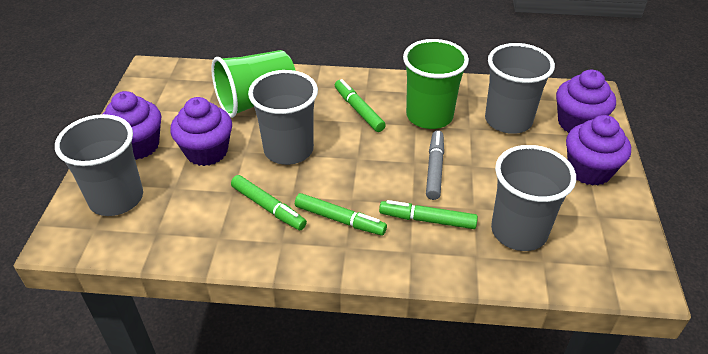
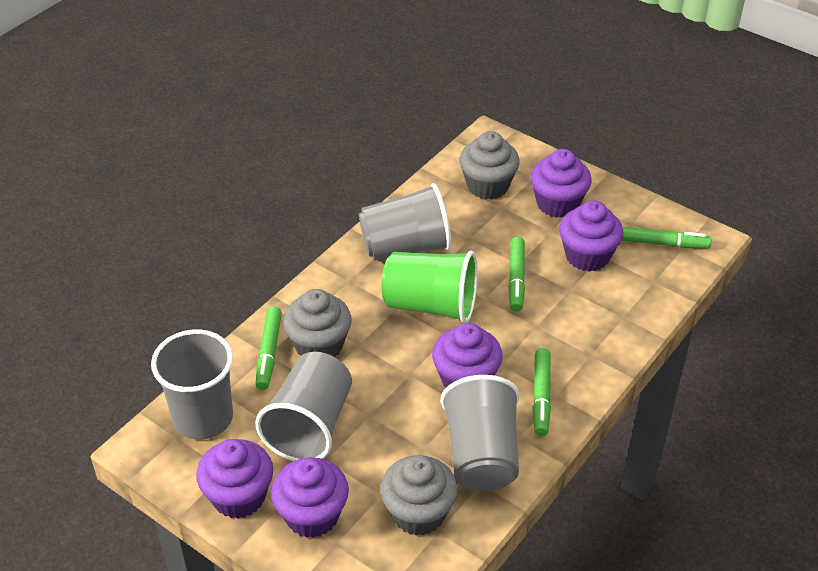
green cup: 2 -> 1
grey cupcake: 0 -> 3
grey marker: 1 -> 0
purple cupcake: 4 -> 5

